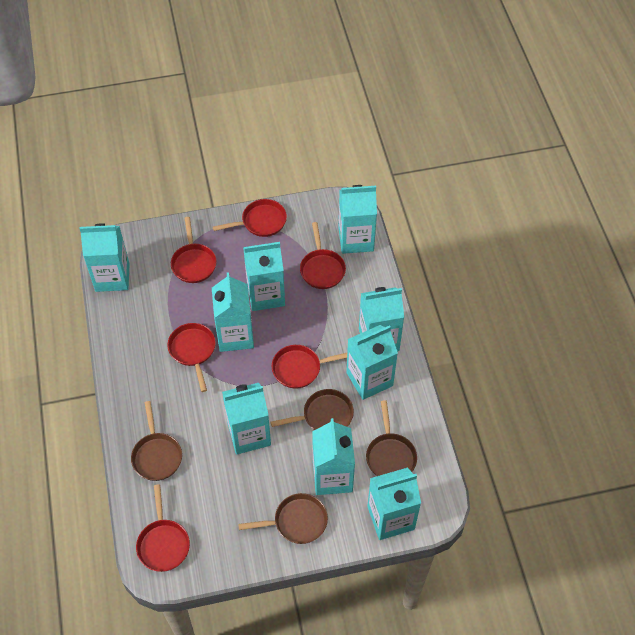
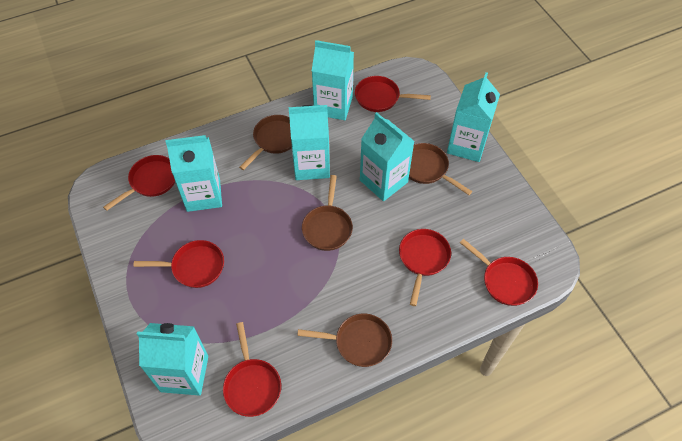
turquoise carton: 9 -> 6

